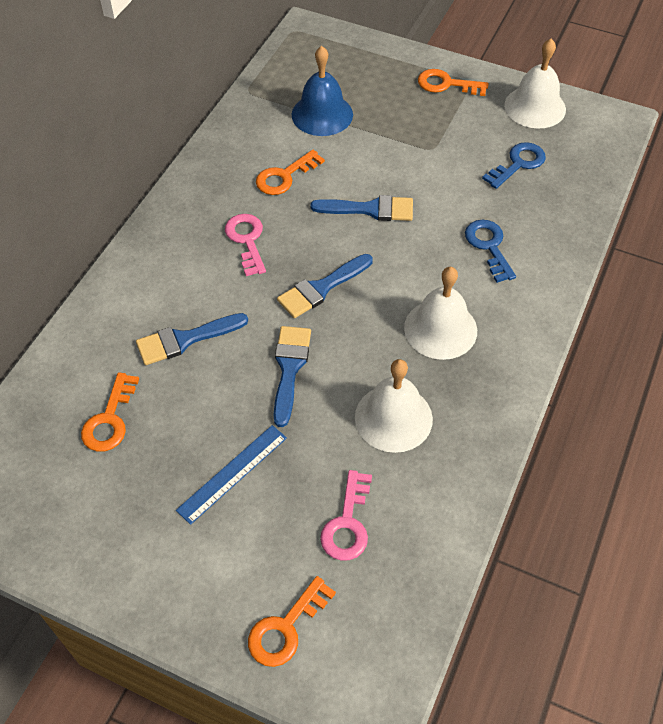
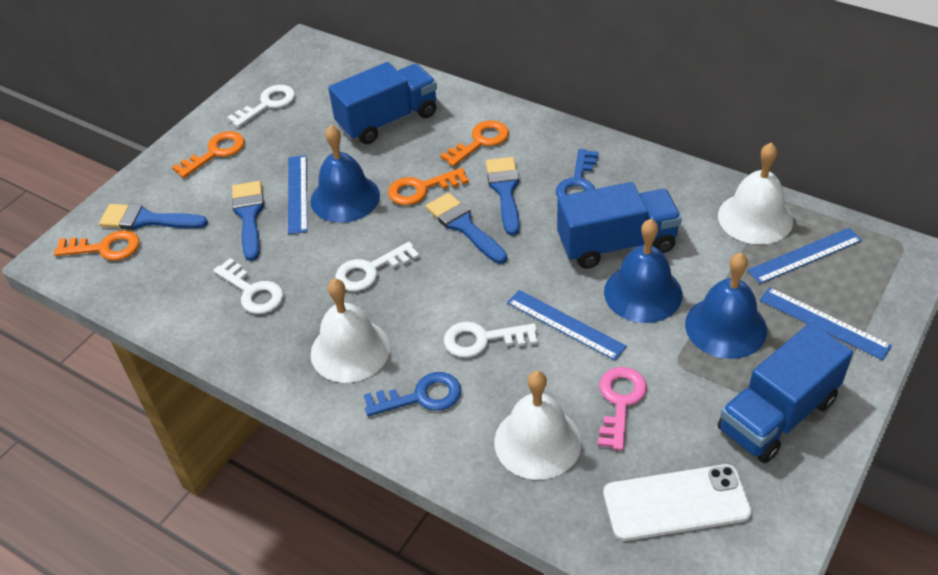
blue bell: 1 -> 3
blue ruler: 1 -> 4
blue truck: 0 -> 3
pink key: 2 -> 1
white key: 0 -> 4
white phone: 0 -> 1

